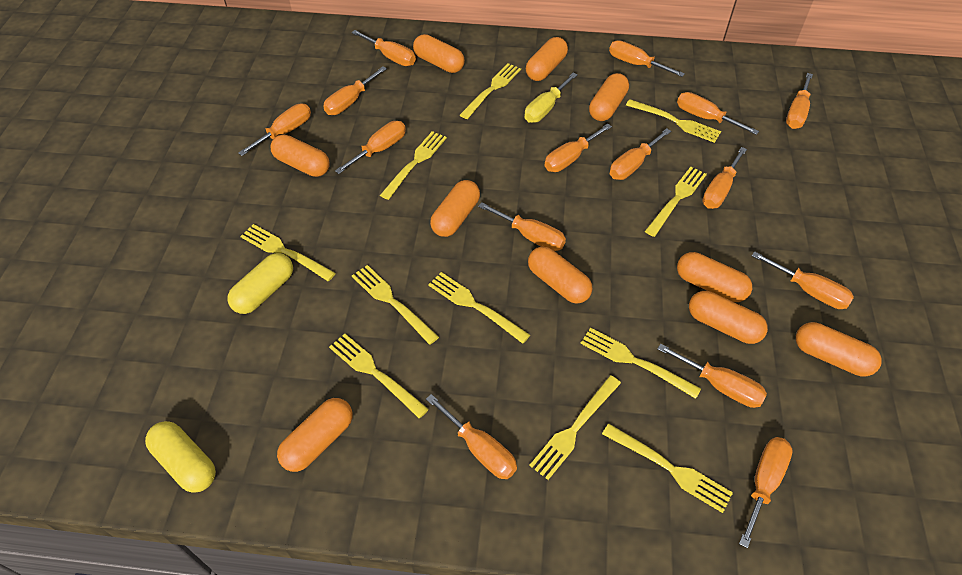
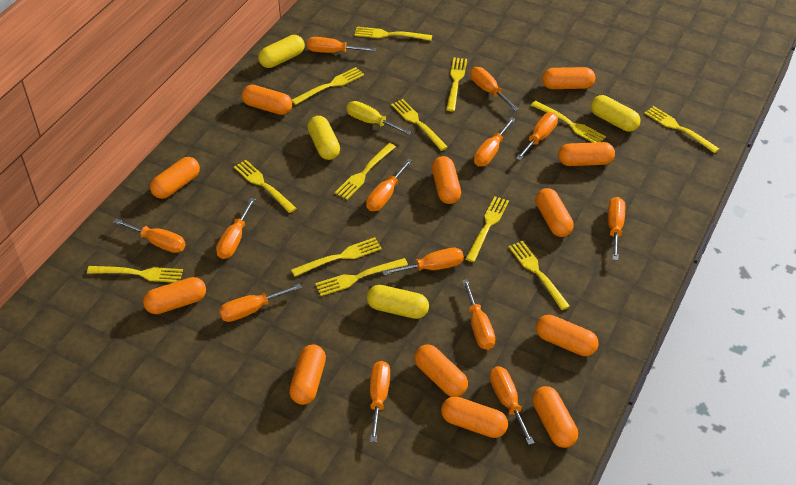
orange capsule: 10 -> 12
orange screwdriver: 15 -> 13
yellow capsule: 2 -> 4
yellow fork: 11 -> 13

